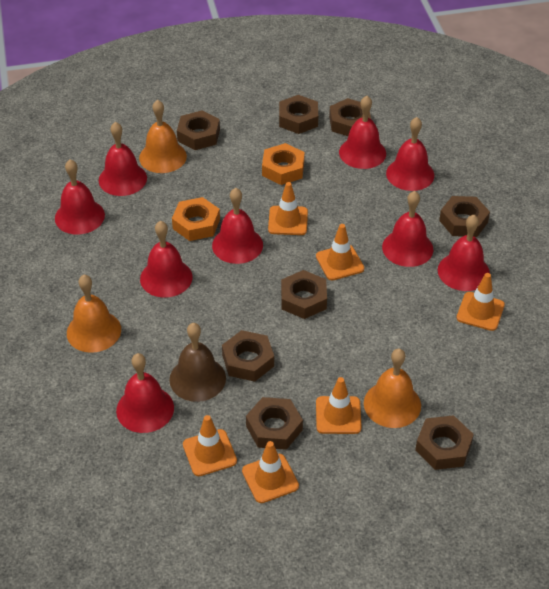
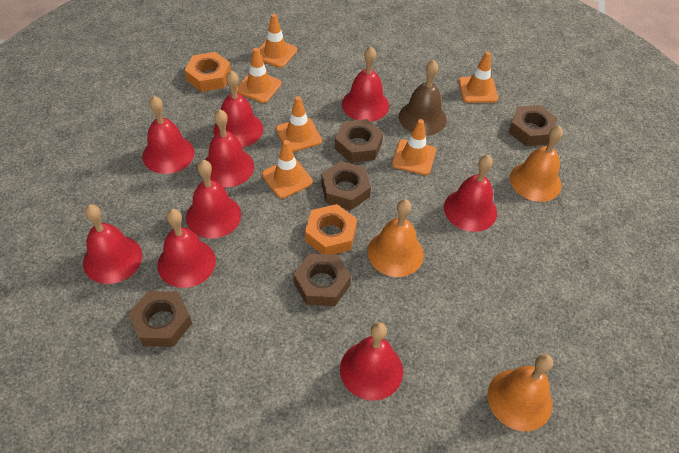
brown nut: 8 -> 5

